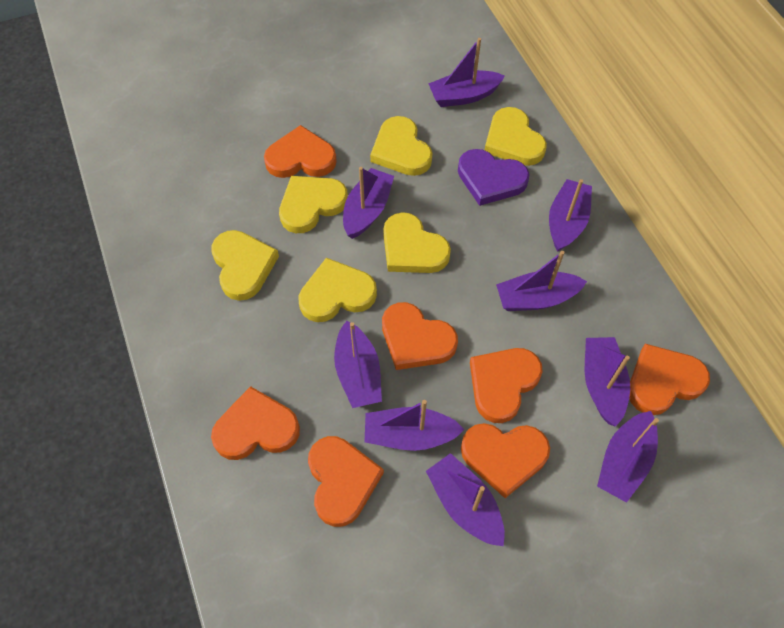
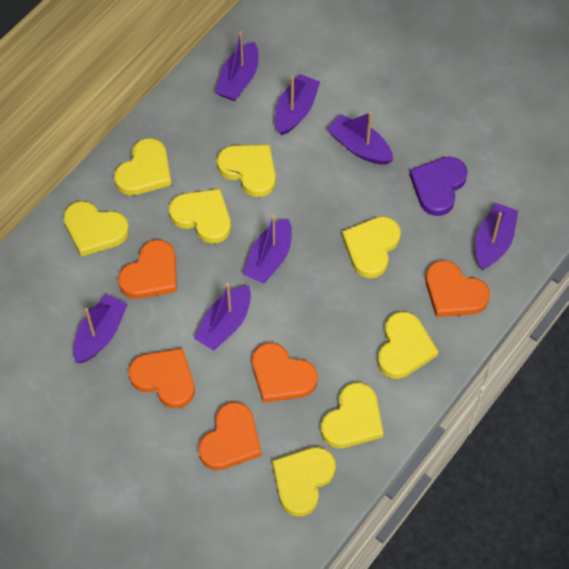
orange heart: 7 -> 5
purple boat: 9 -> 7
yellow heart: 6 -> 8

